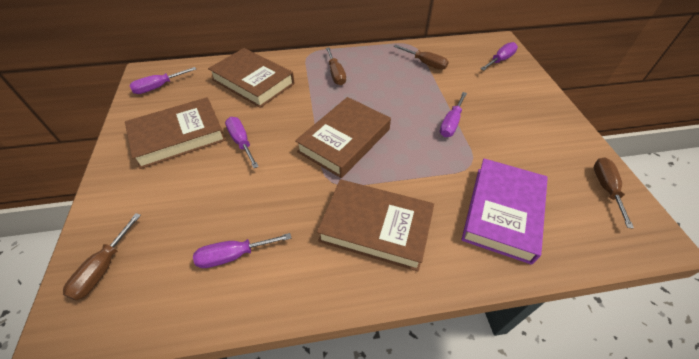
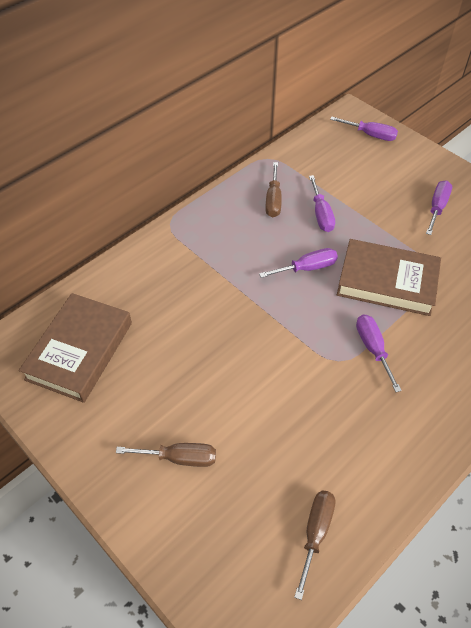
brown book: 4 -> 2
brown screwdriver: 4 -> 3
purple book: 1 -> 0

